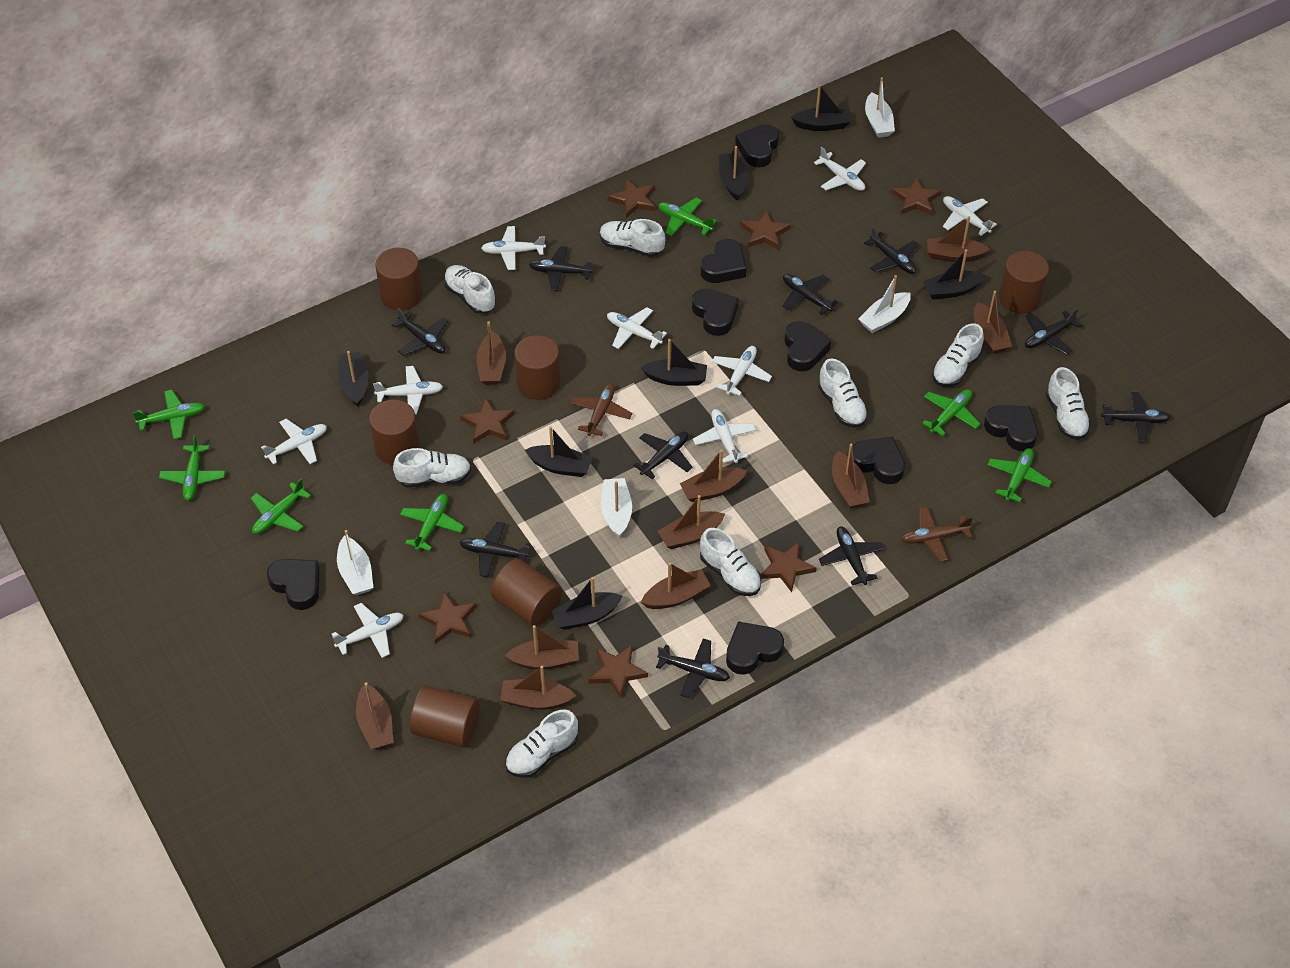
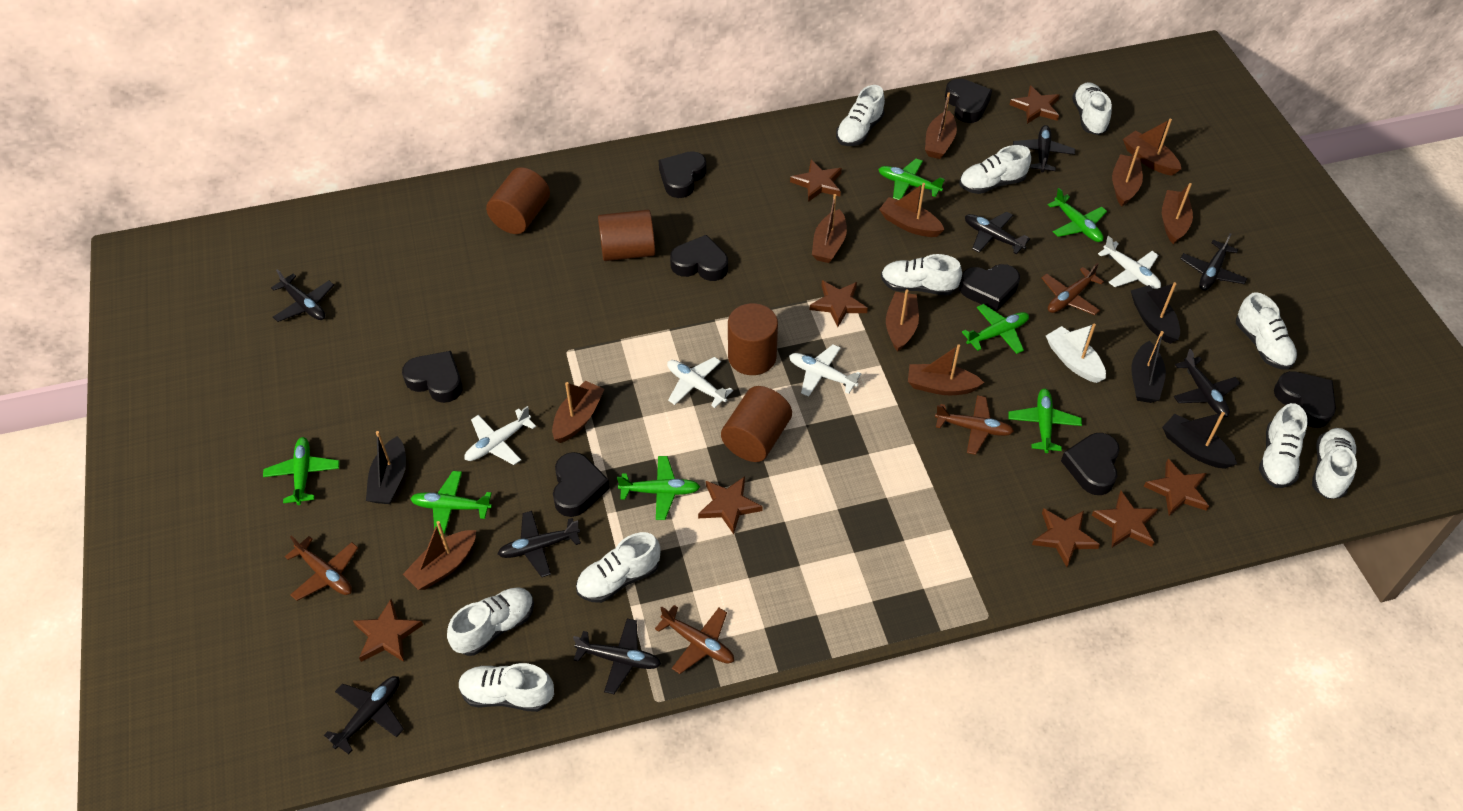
black boat: 7 -> 4
black plane: 10 -> 8
brown cylinder: 6 -> 4
brown plane: 2 -> 4
brown star: 7 -> 8
white boat: 4 -> 1
white plane: 9 -> 4
white shoe: 8 -> 10

